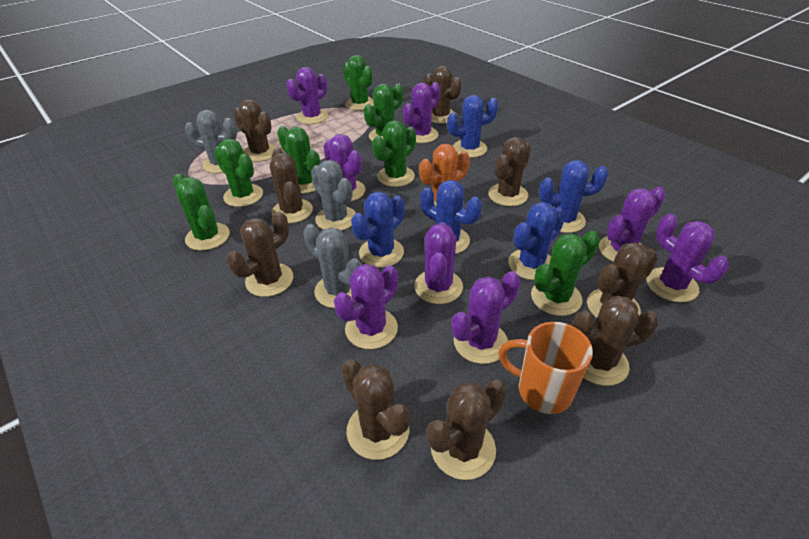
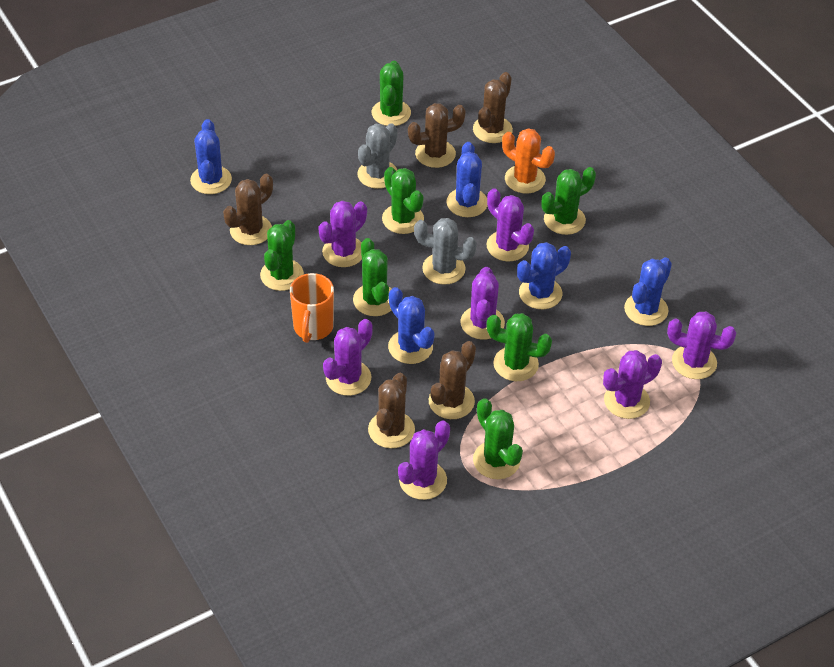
brown cactus: 9 -> 5
grey cactus: 3 -> 2
purple cactus: 8 -> 7

